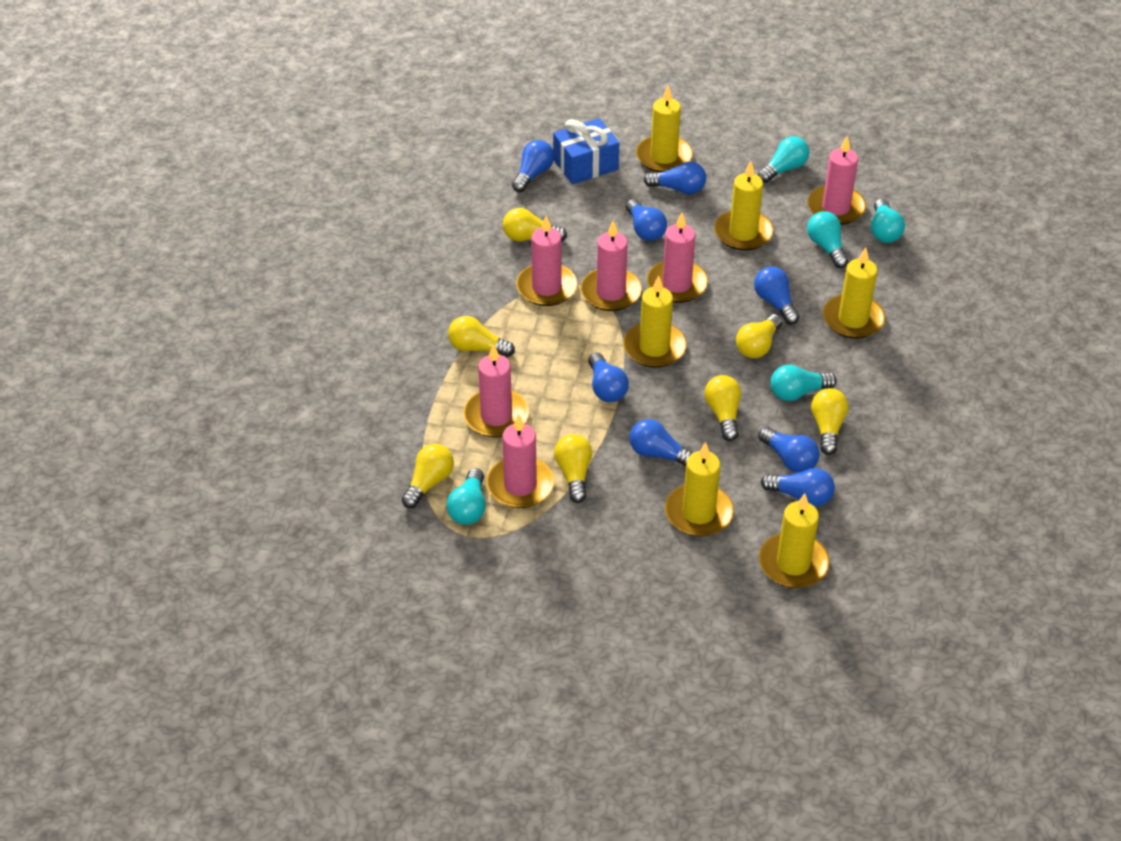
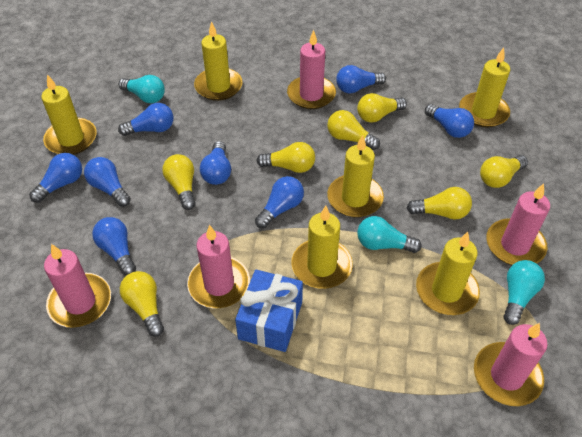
pink candle: 6 -> 5
turquoise light bulb: 5 -> 3

